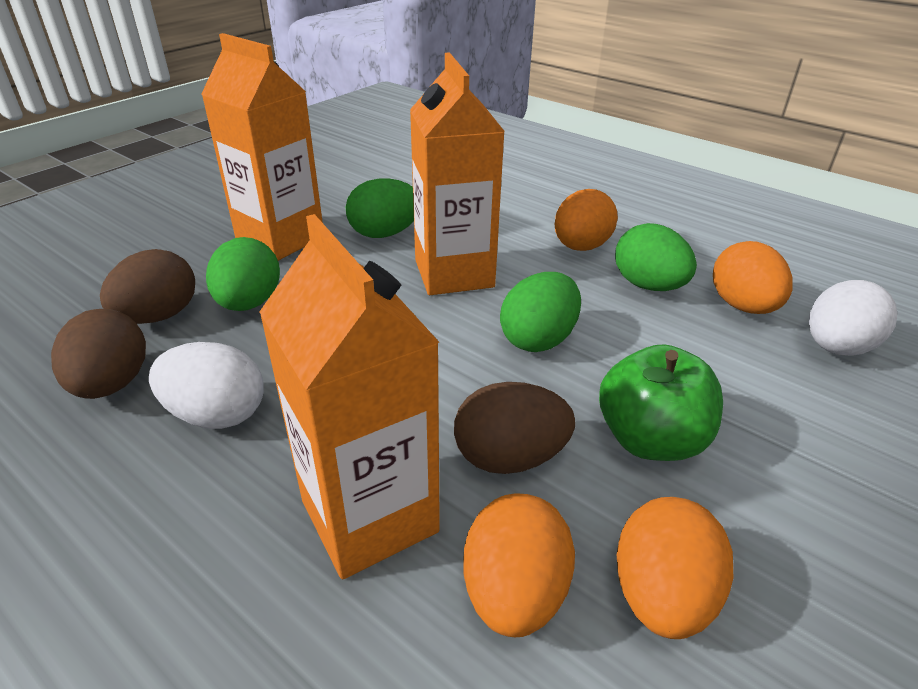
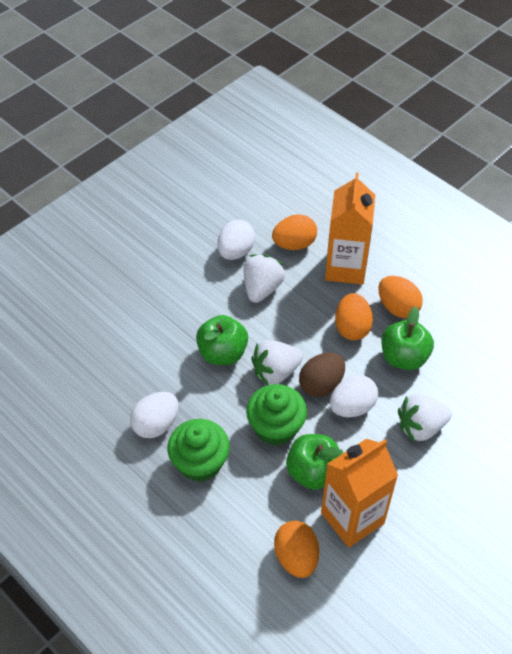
brown egg: 3 -> 1
green apple: 1 -> 3
green cupcake: 0 -> 2
green egg: 4 -> 0
orange carton: 3 -> 2
white egg: 2 -> 3
white strawberry: 0 -> 3

